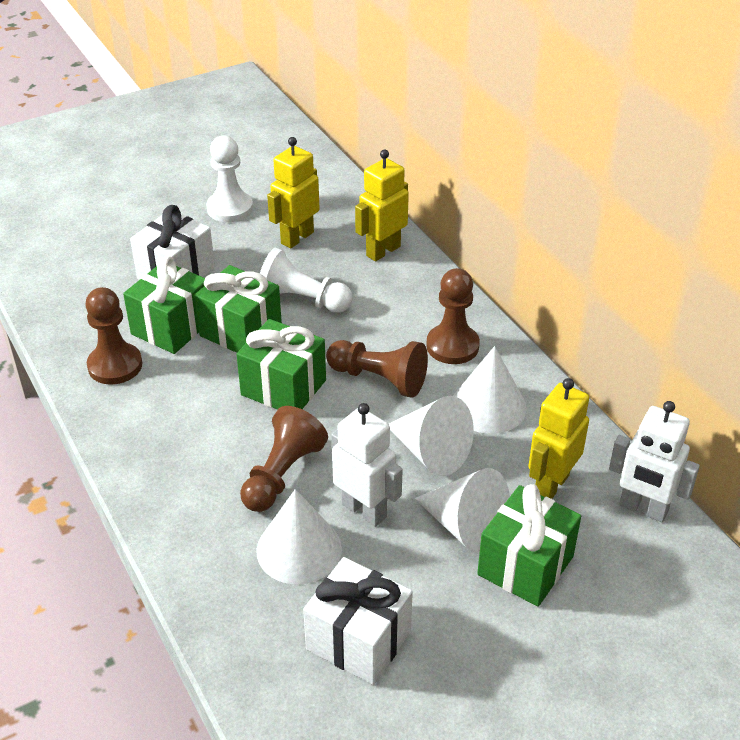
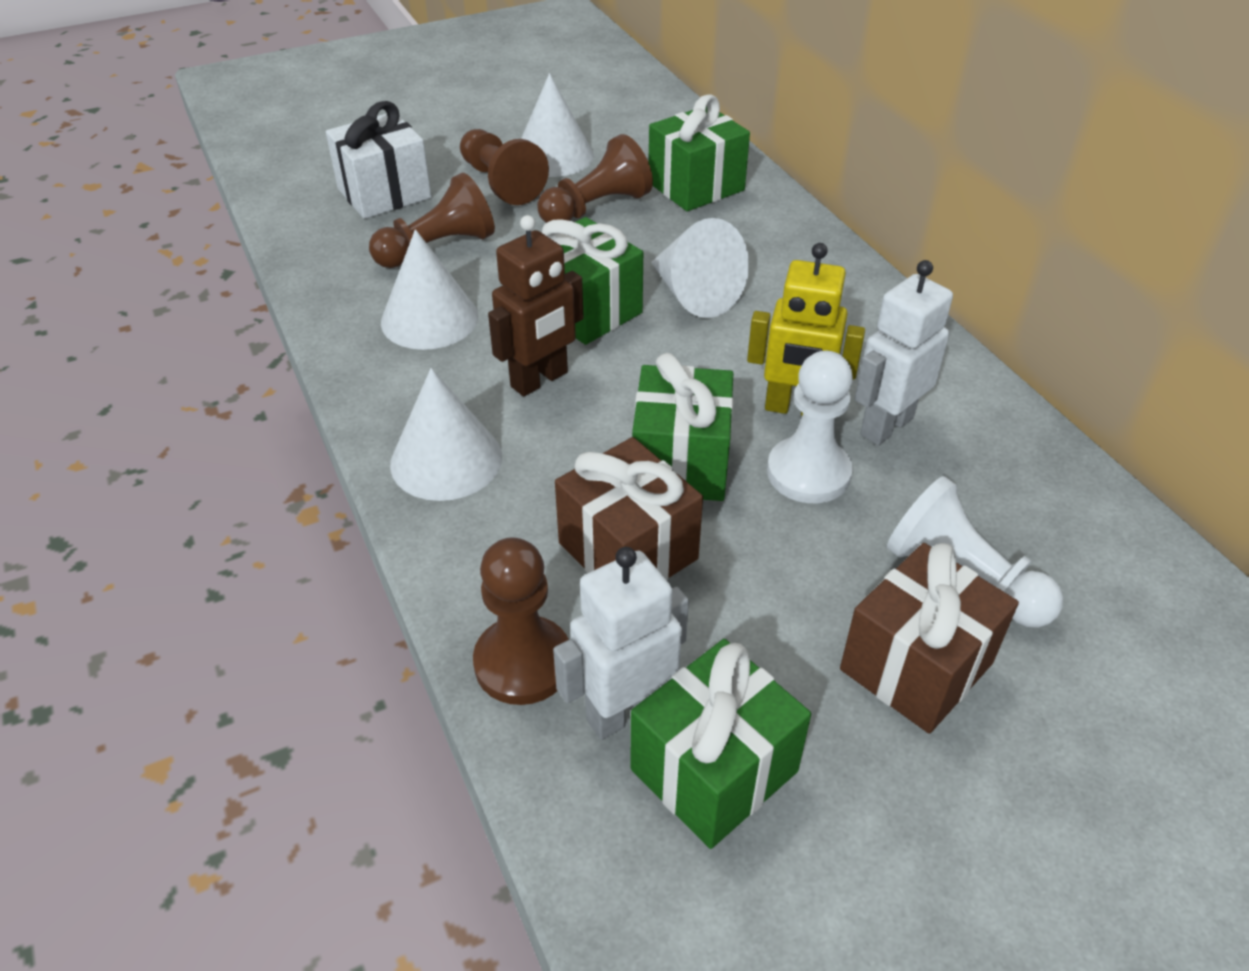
brown gift: 0 -> 2
brown robot: 0 -> 1
white gift: 2 -> 1
yellow robot: 3 -> 1

